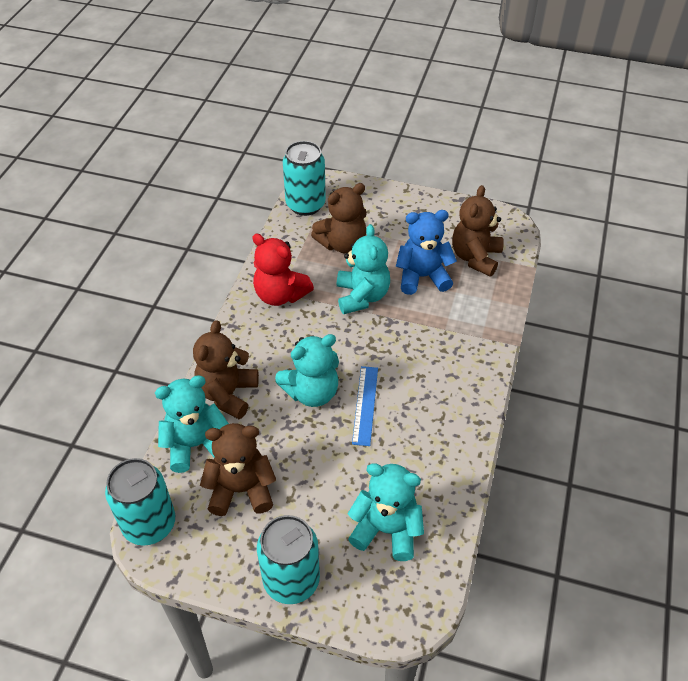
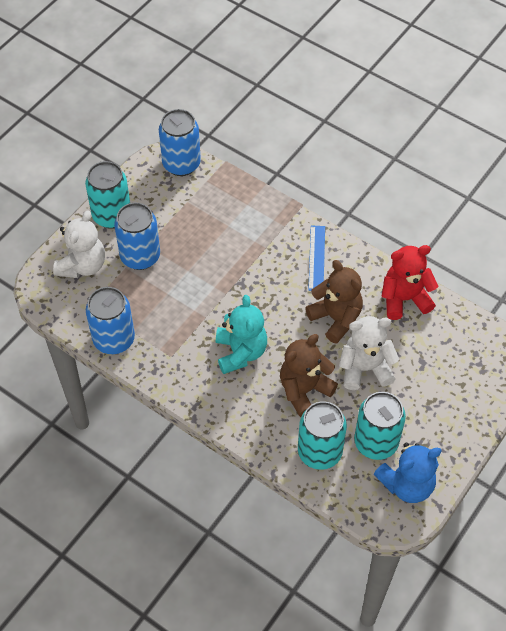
blue can: 0 -> 3
brown teddy bear: 4 -> 2
turquoise teddy bear: 4 -> 1
white teddy bear: 0 -> 2

